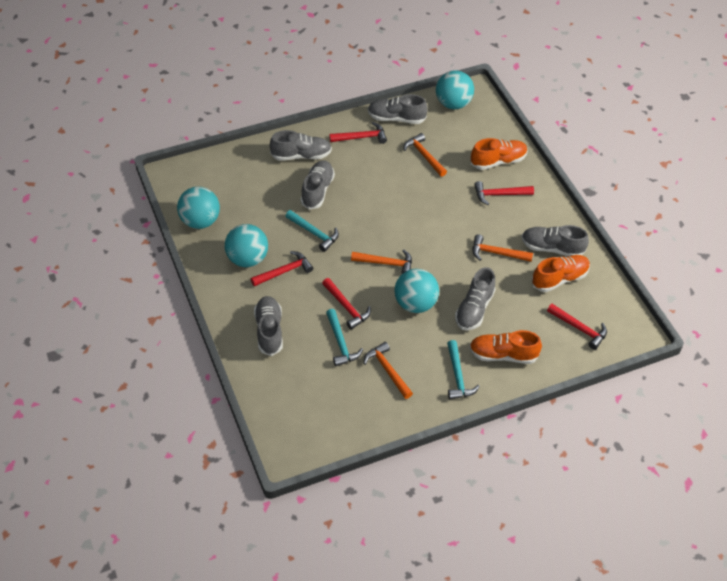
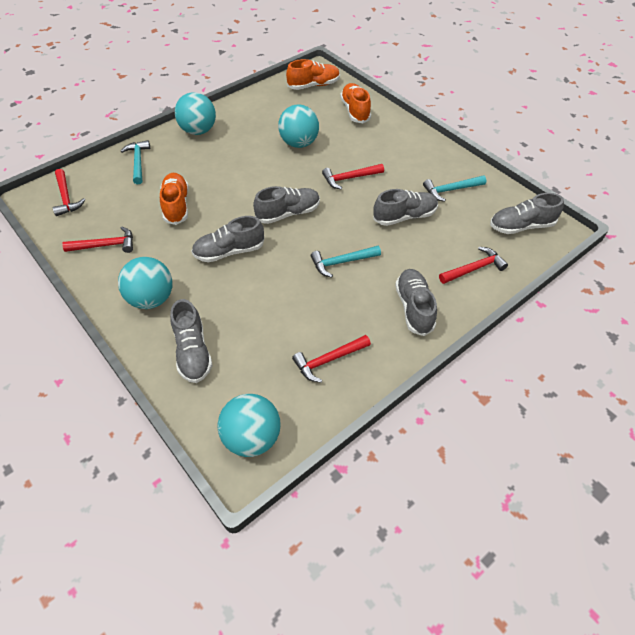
orange hammer: 4 -> 0

